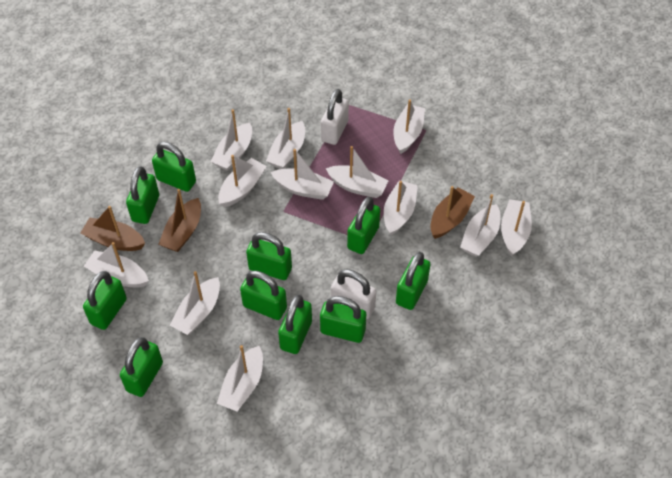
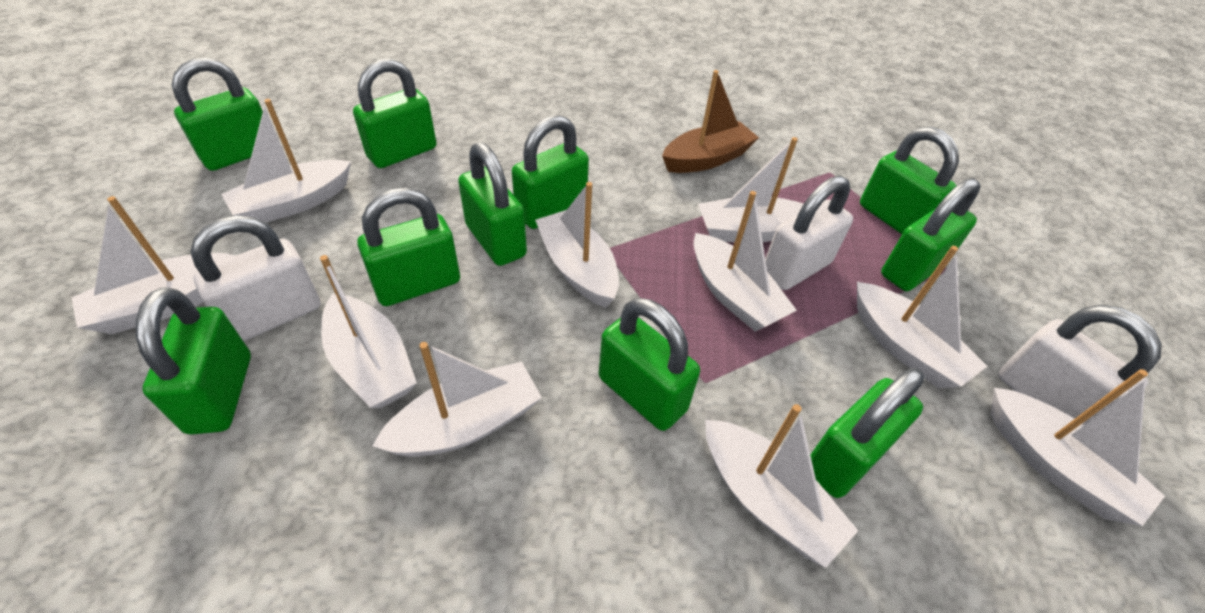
brown boat: 3 -> 1
white boat: 12 -> 10
white padlock: 2 -> 3

